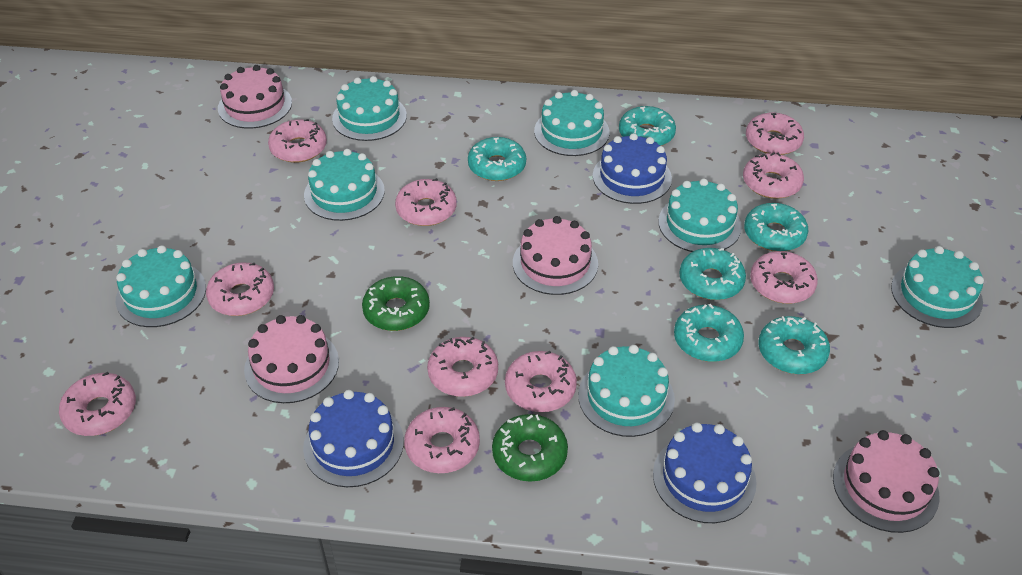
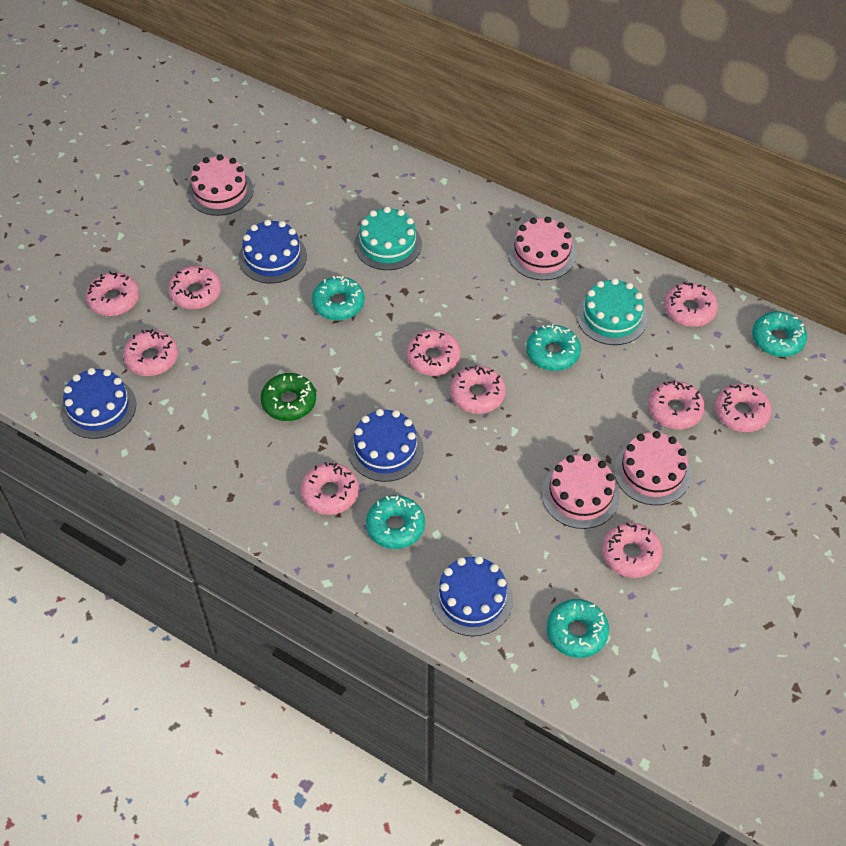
blue cake: 3 -> 4
green donut: 2 -> 1
turquoise cake: 7 -> 2
turquoise donut: 6 -> 5

